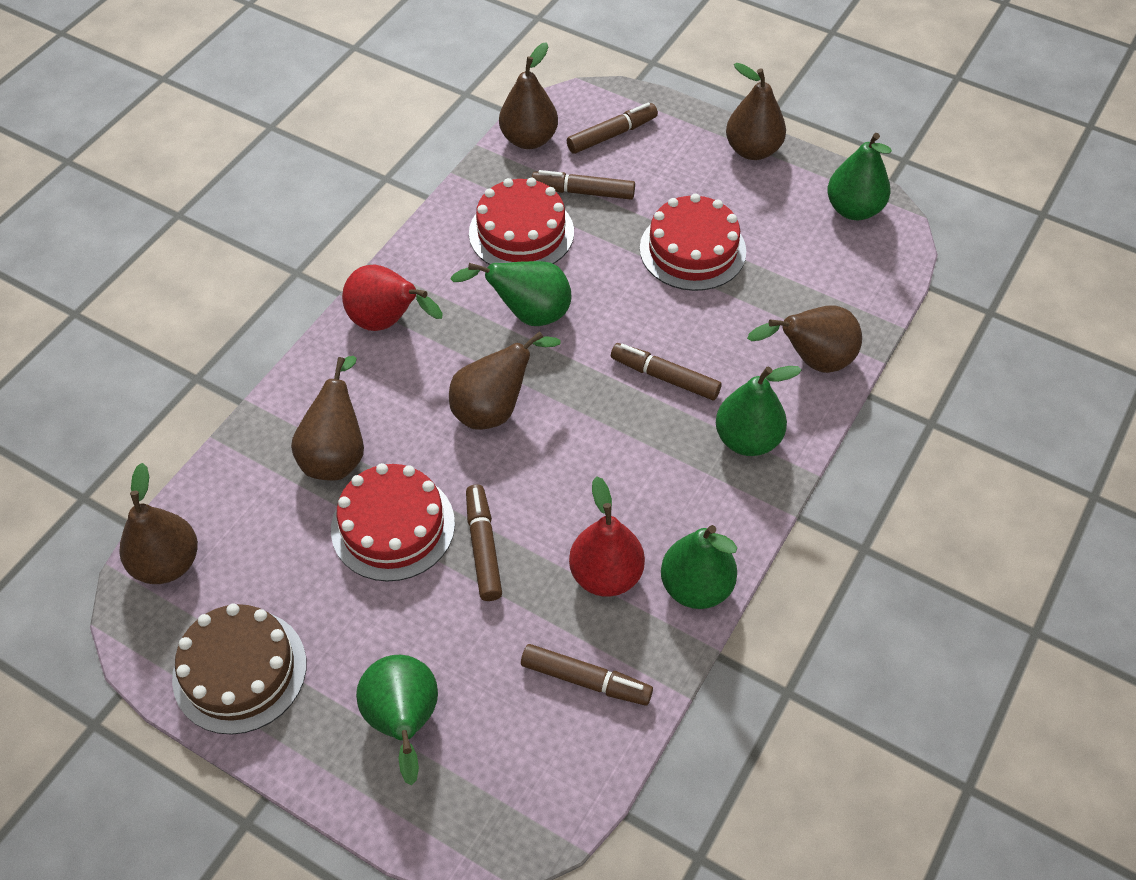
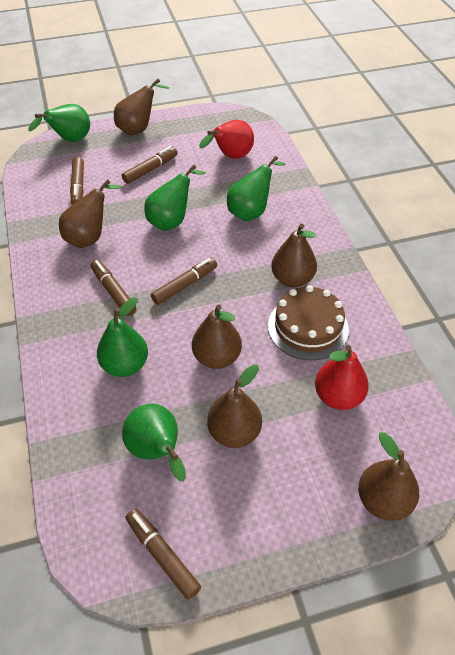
red cake: 3 -> 0

